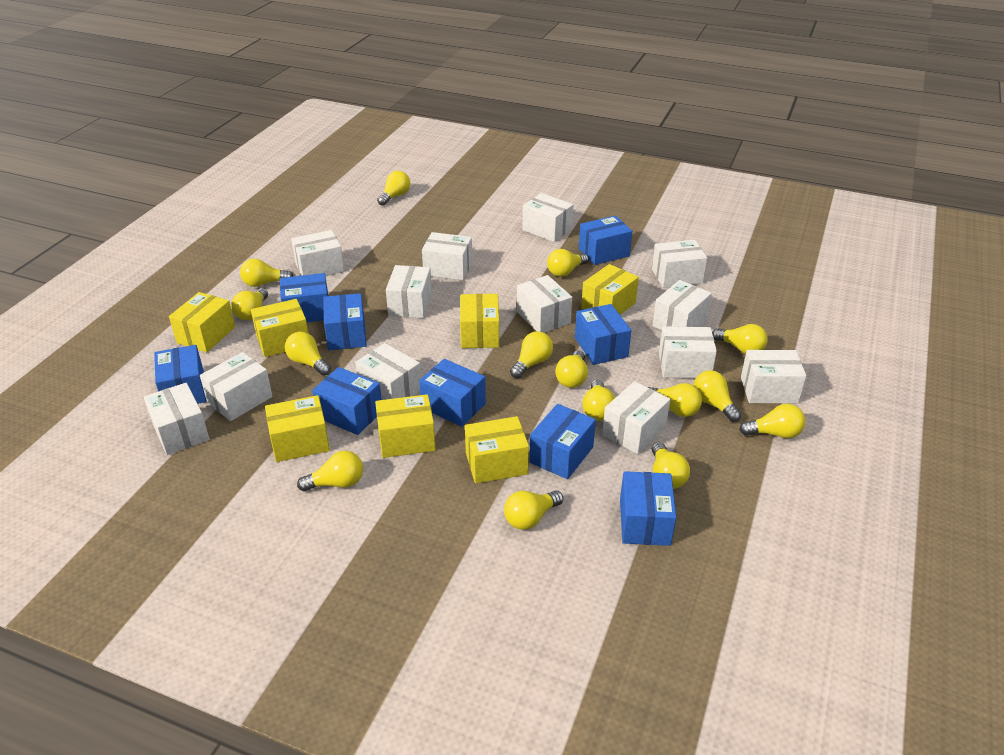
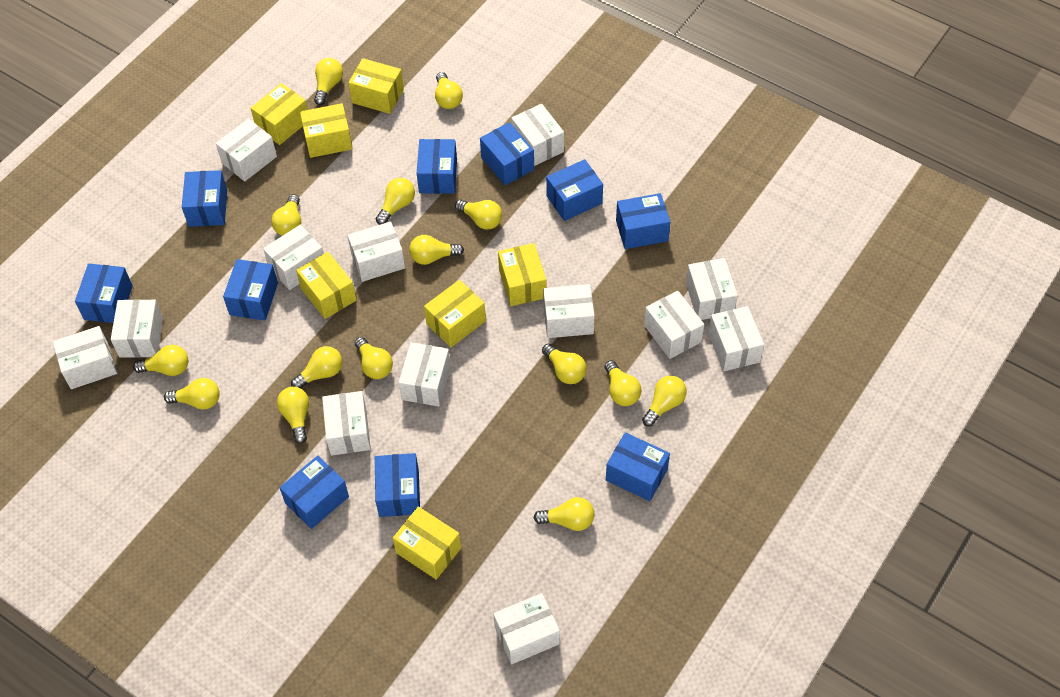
blue box: 9 -> 10

